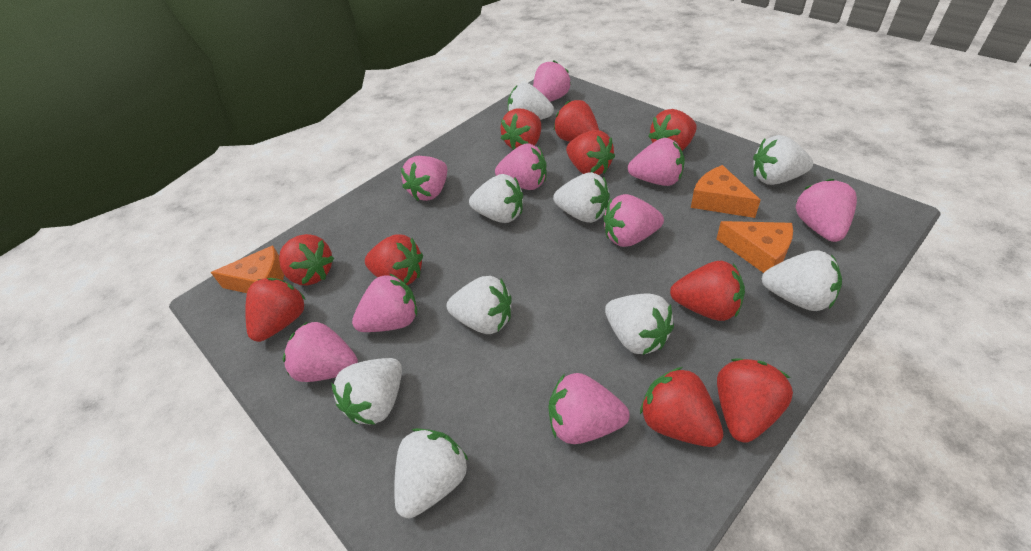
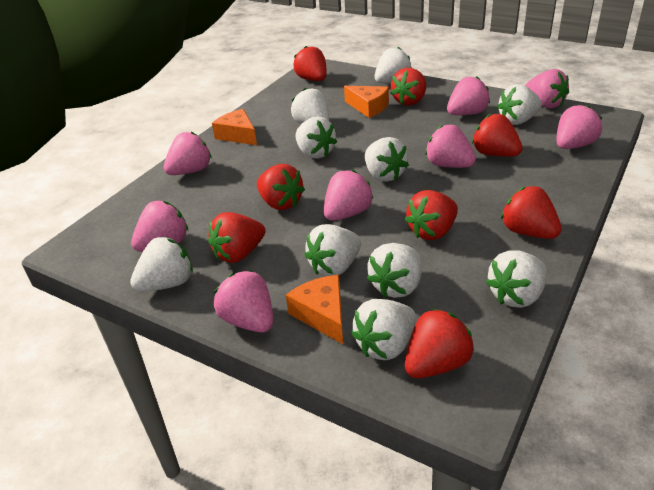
pink strawberry: 9 -> 8
red strawberry: 10 -> 8
white strawberry: 9 -> 10

